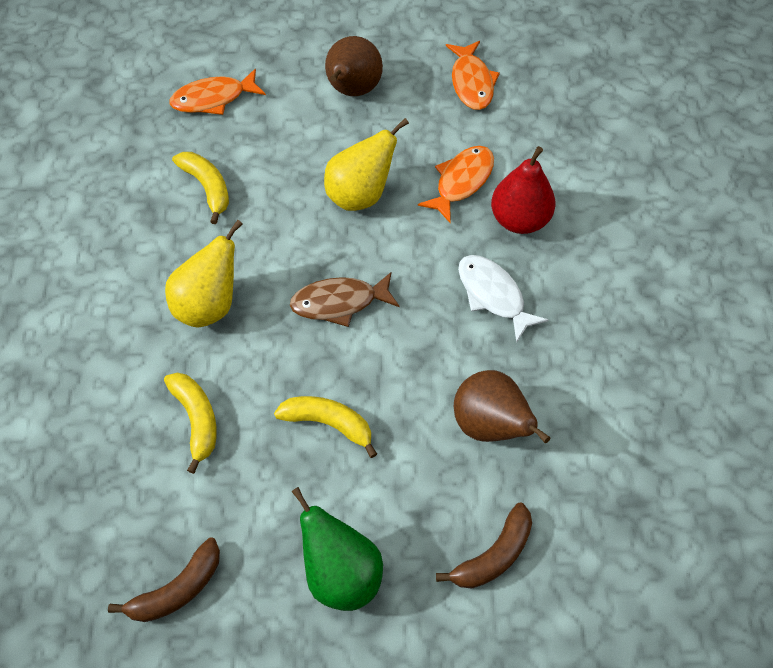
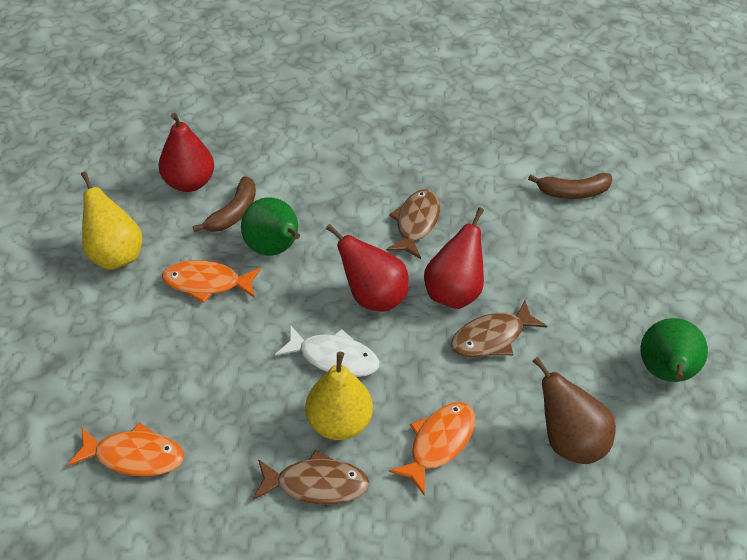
brown fish: 1 -> 3
brown pear: 2 -> 1
green pear: 1 -> 2
red pear: 1 -> 3
yellow banana: 3 -> 0

